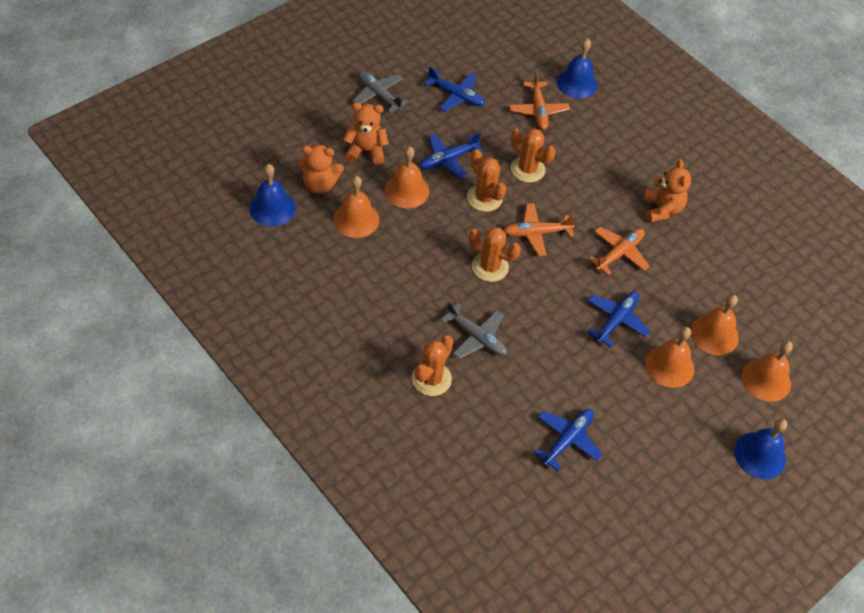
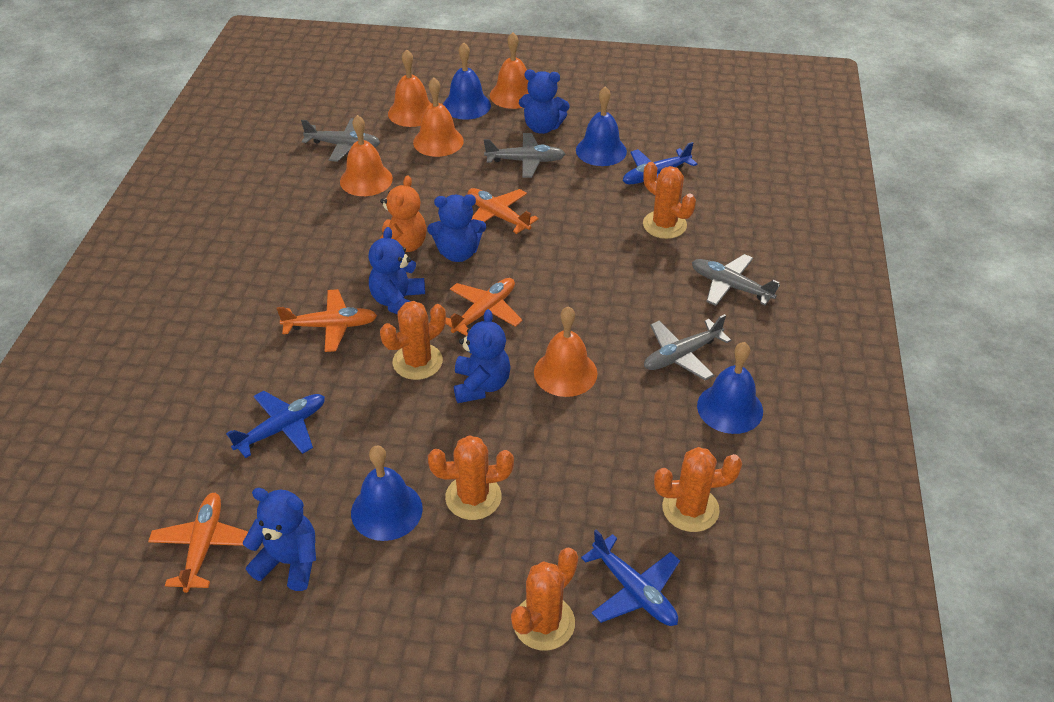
blue bell: 3 -> 4
blue plane: 4 -> 3
blue teddy bear: 0 -> 5
grey plane: 2 -> 4
orange cactus: 4 -> 5
orange plane: 3 -> 4
orange teddy bear: 3 -> 1

